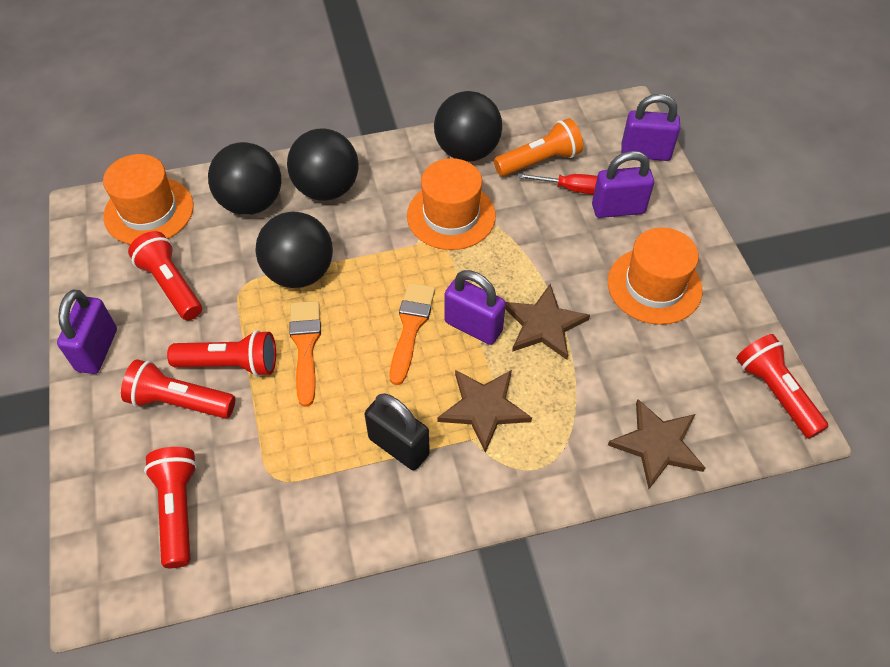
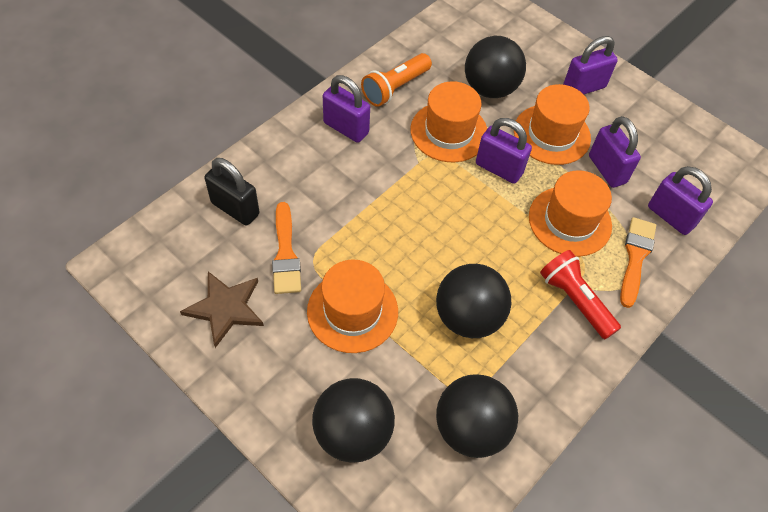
brown star: 3 -> 1
orange hat: 3 -> 4
purple padlock: 4 -> 5
red flashlight: 5 -> 1
red screwdriver: 1 -> 0

